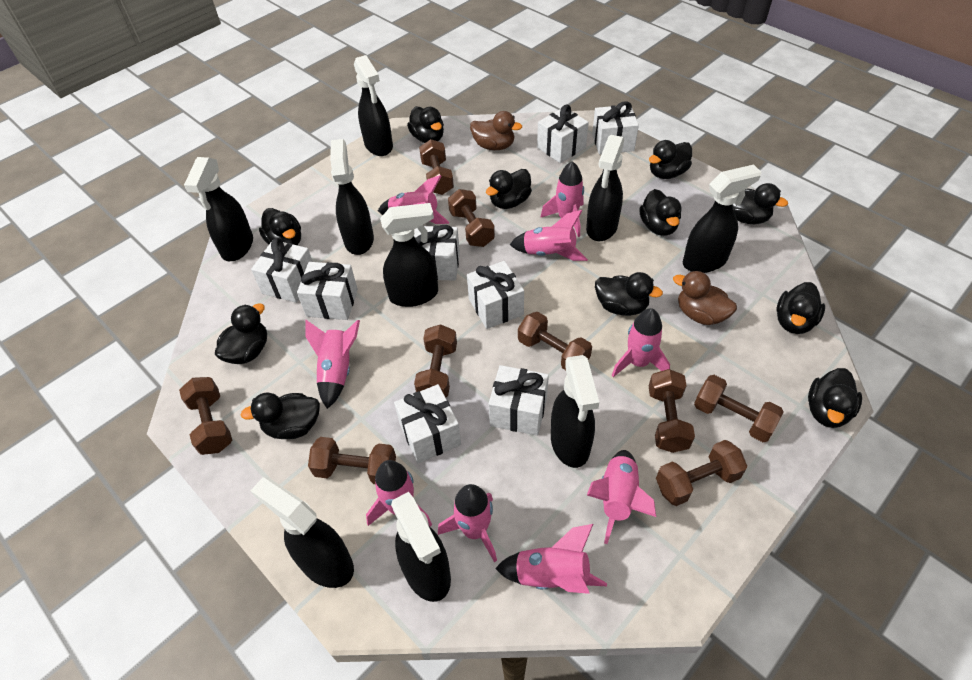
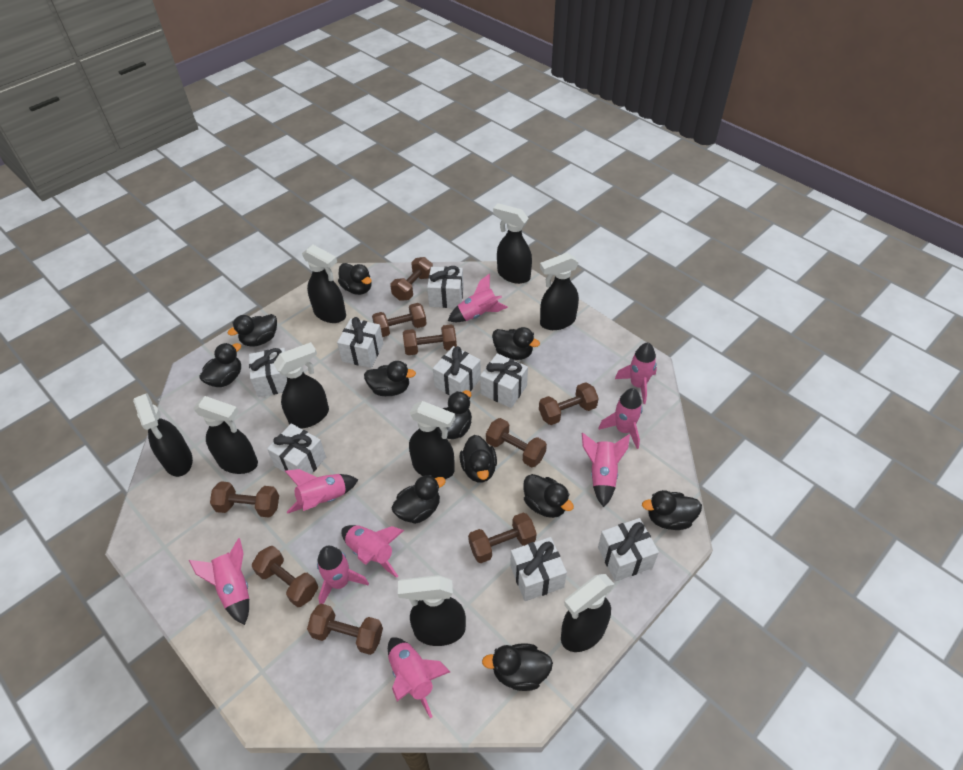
brown duck: 2 -> 0

